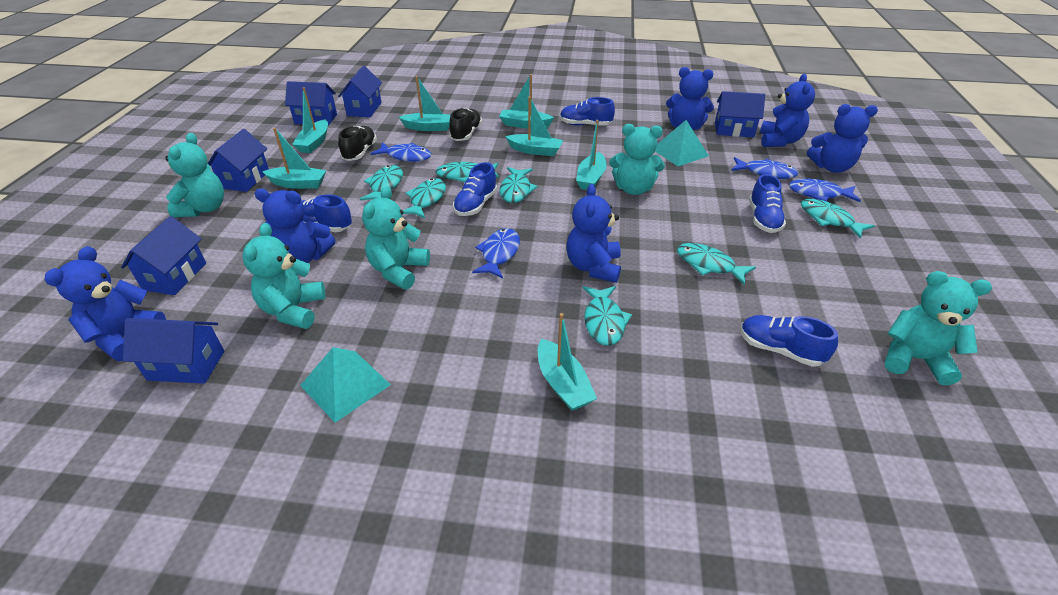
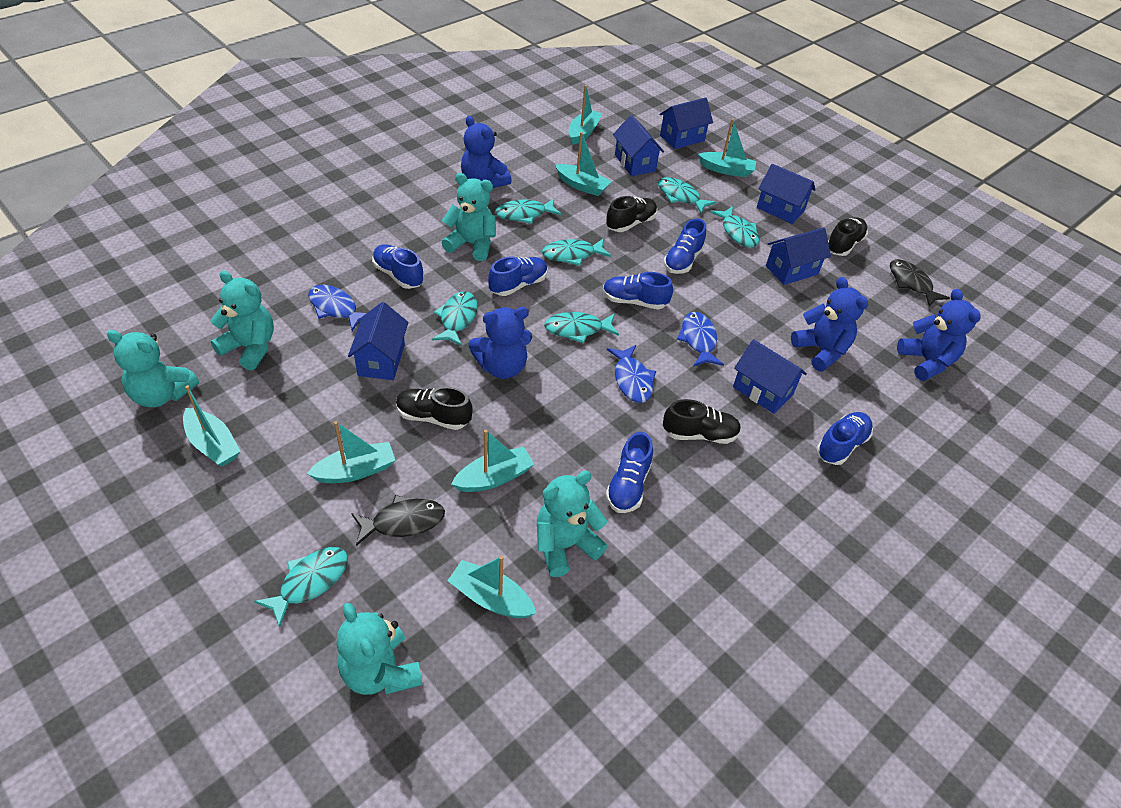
black fish: 0 -> 2
black shoe: 2 -> 4
blue fish: 4 -> 3
blue shoe: 5 -> 6
blue teddy bear: 6 -> 4
turquoise pyramid: 2 -> 0

